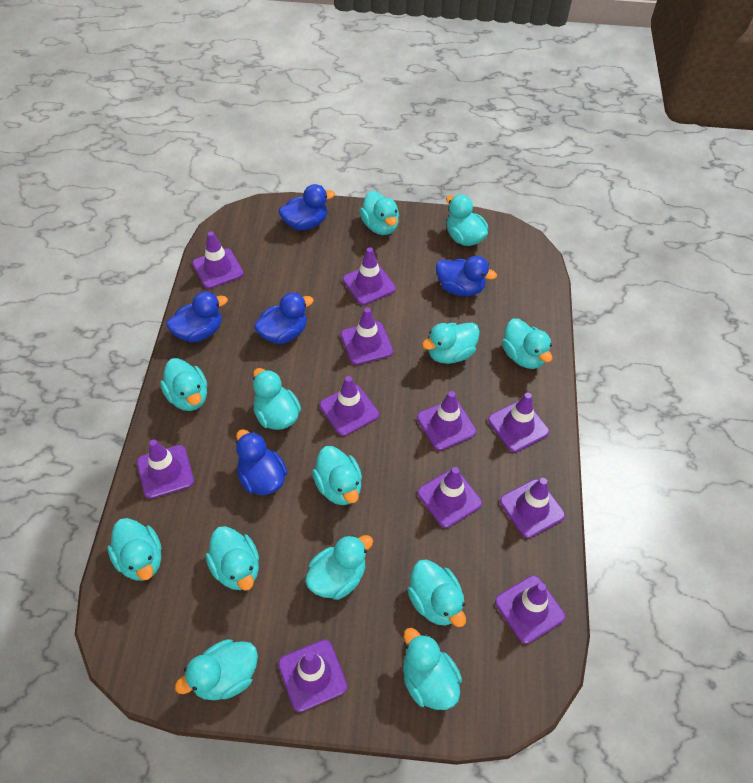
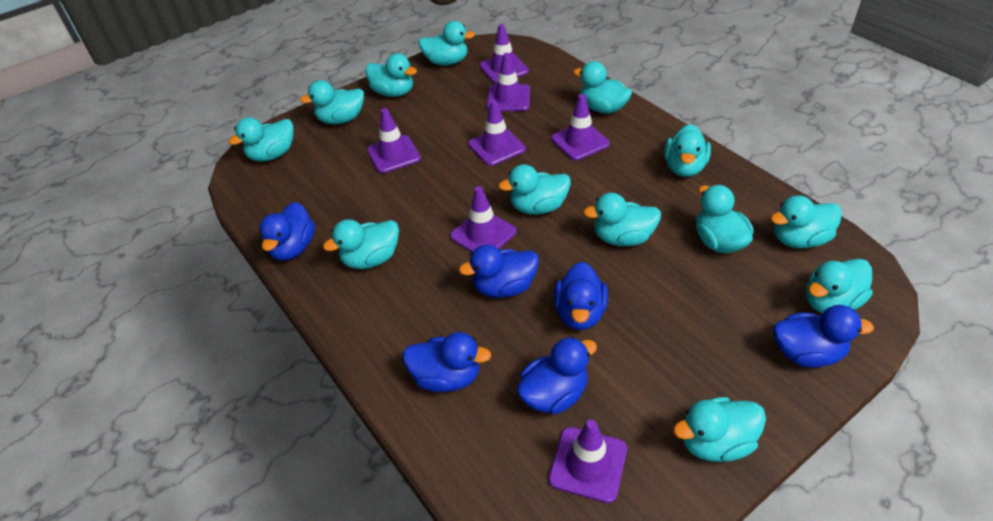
blue duck: 5 -> 6
purple traffic cone: 11 -> 7

